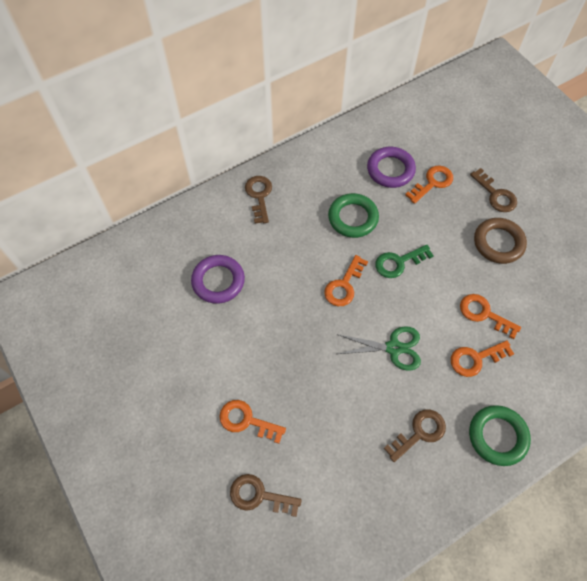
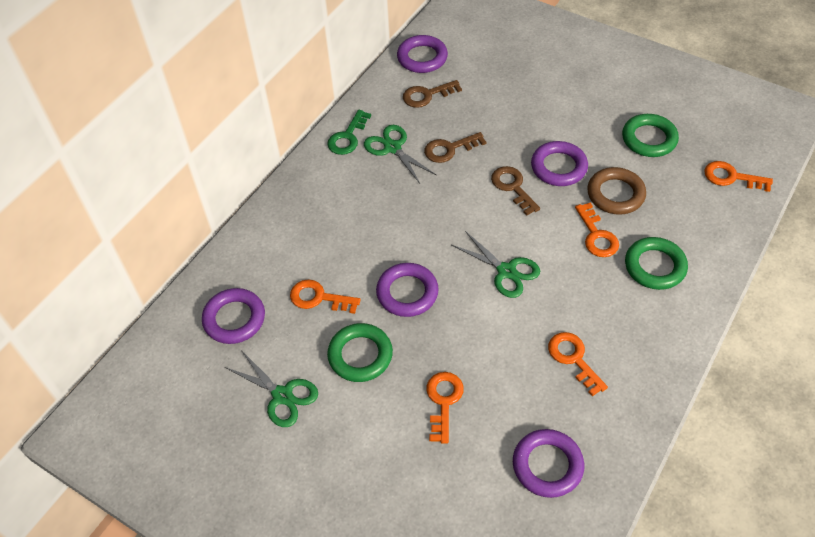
brown key: 4 -> 3
green ring: 2 -> 3
green scissors: 1 -> 3
purple ring: 2 -> 5

